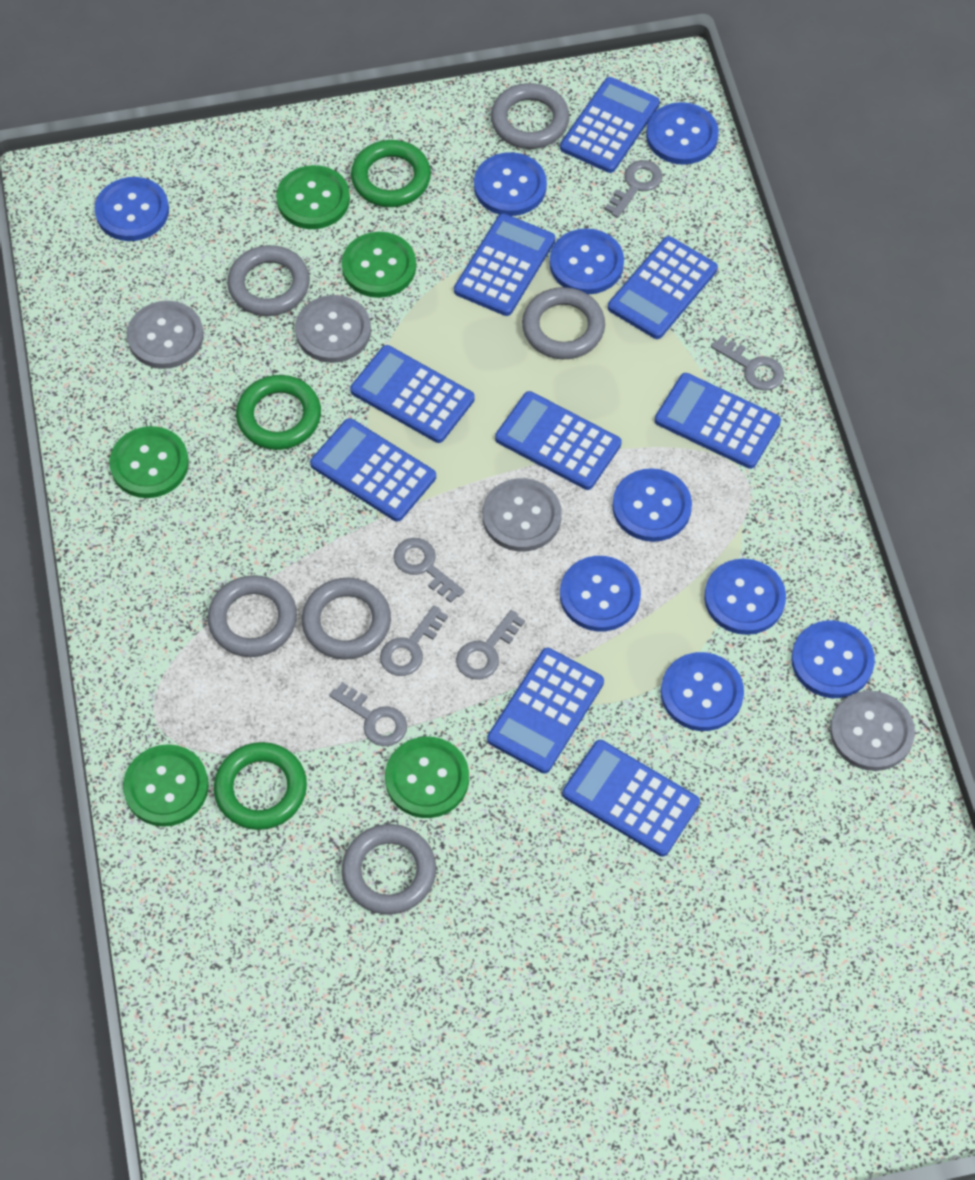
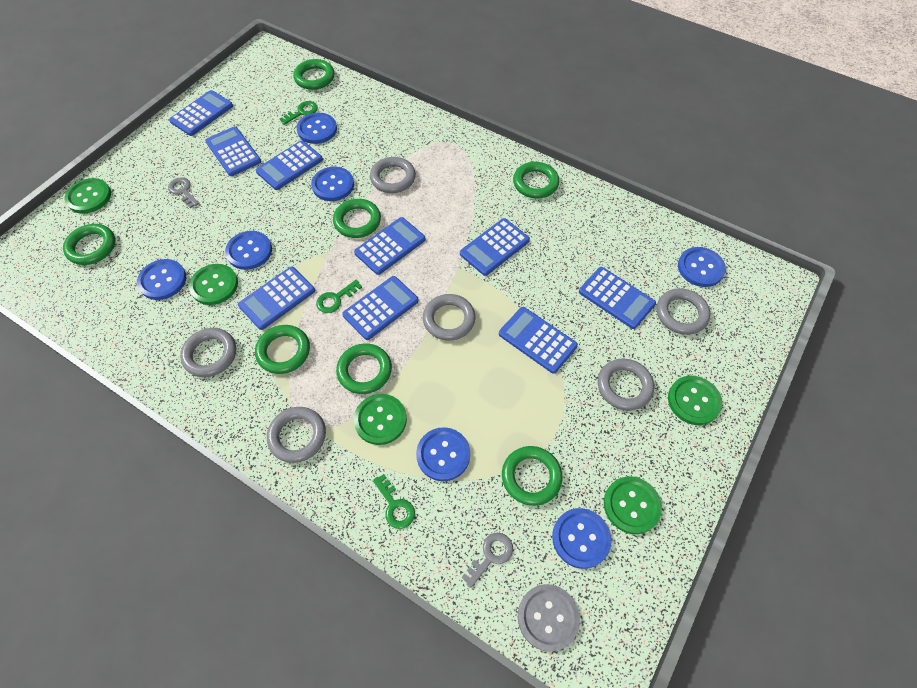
blue button: 9 -> 7
green key: 0 -> 3
green ring: 3 -> 7
grey button: 4 -> 1
grey key: 6 -> 2

